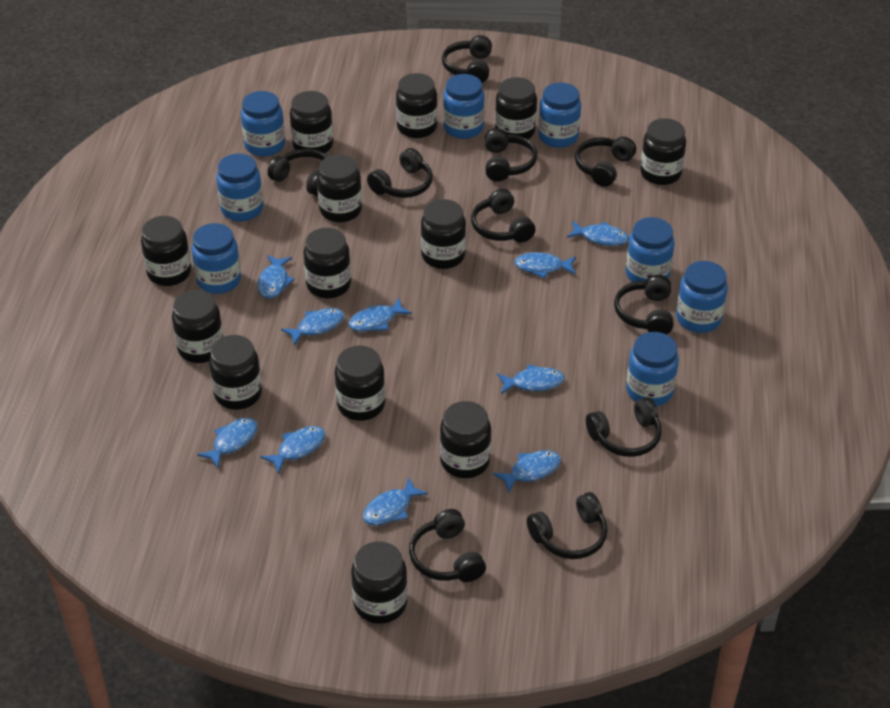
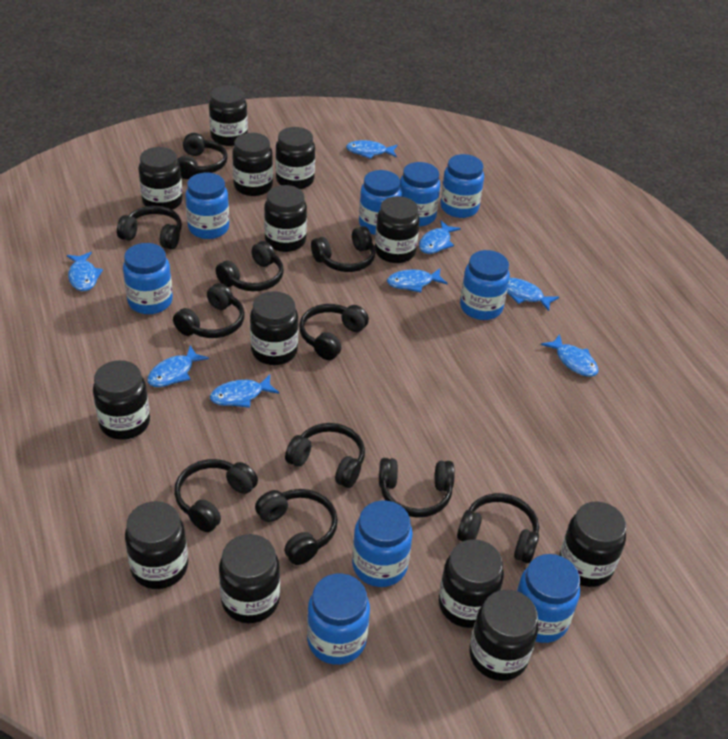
black headphones: 10 -> 11
blue fish: 10 -> 8
blue jar: 8 -> 9

